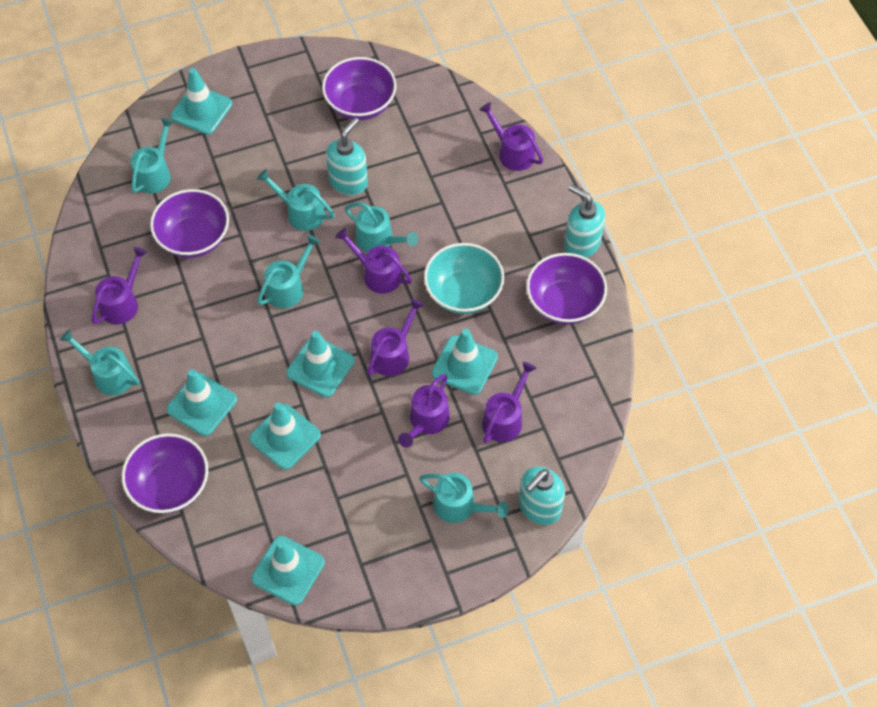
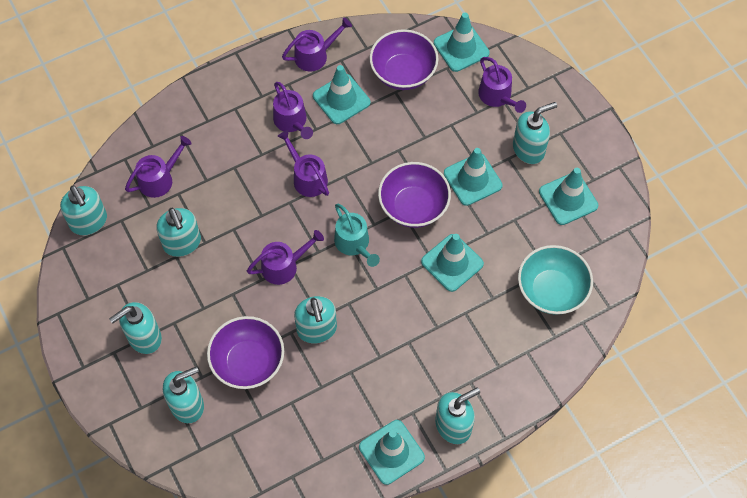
purple bowl: 4 -> 3
turquoise soap dispenser: 3 -> 7
turquoise watering can: 6 -> 1

